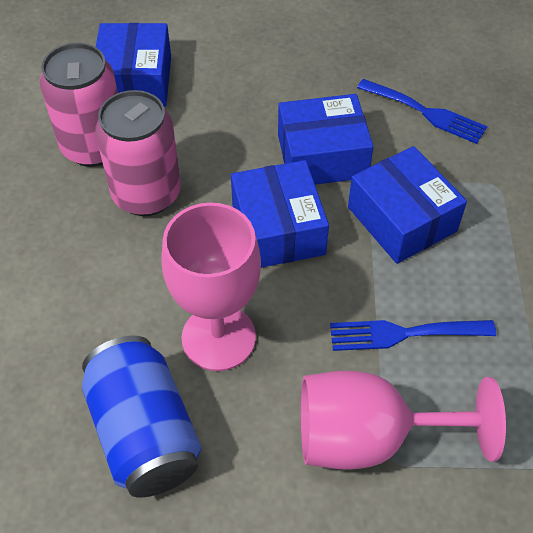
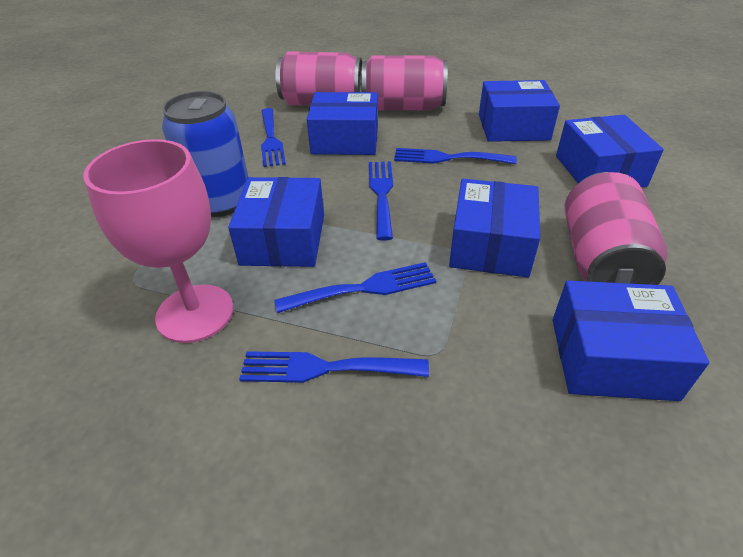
blue box: 4 -> 6
blue fork: 2 -> 5
pink can: 2 -> 3
pink goblet: 2 -> 1

